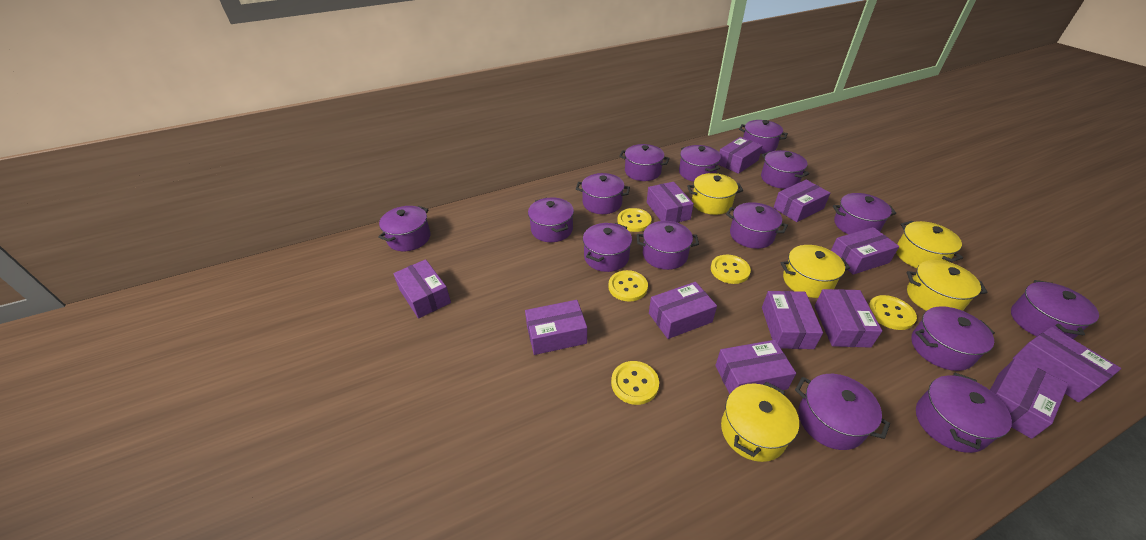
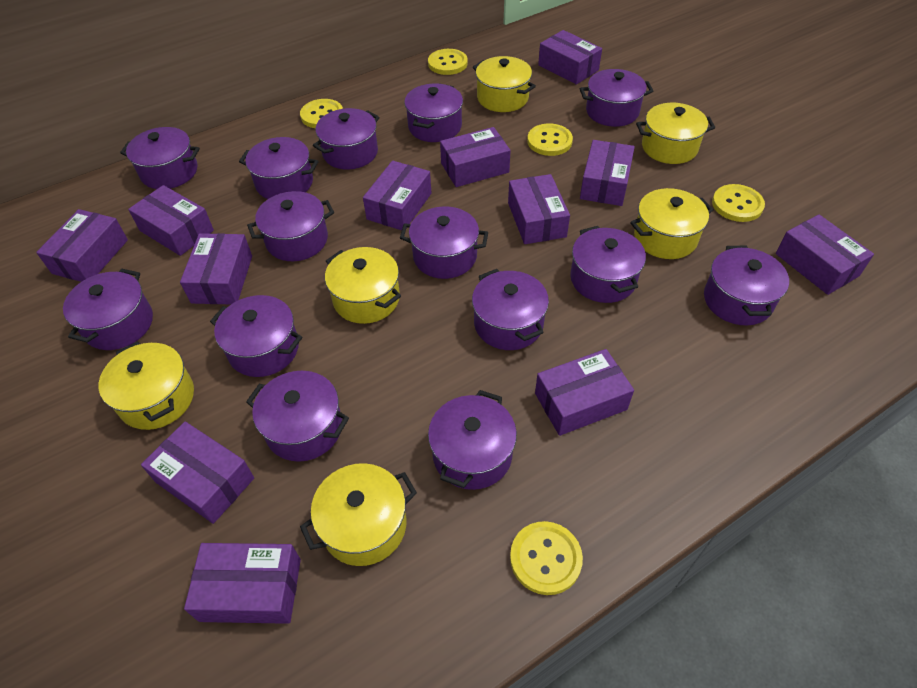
purple pot: 15 -> 14
yellow pot: 5 -> 6

